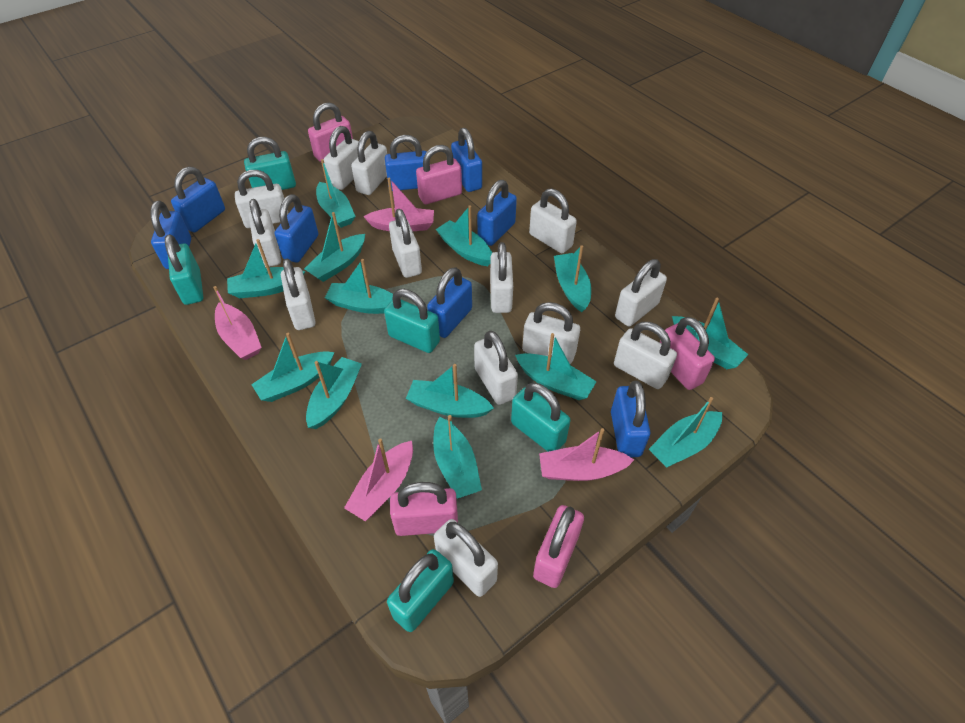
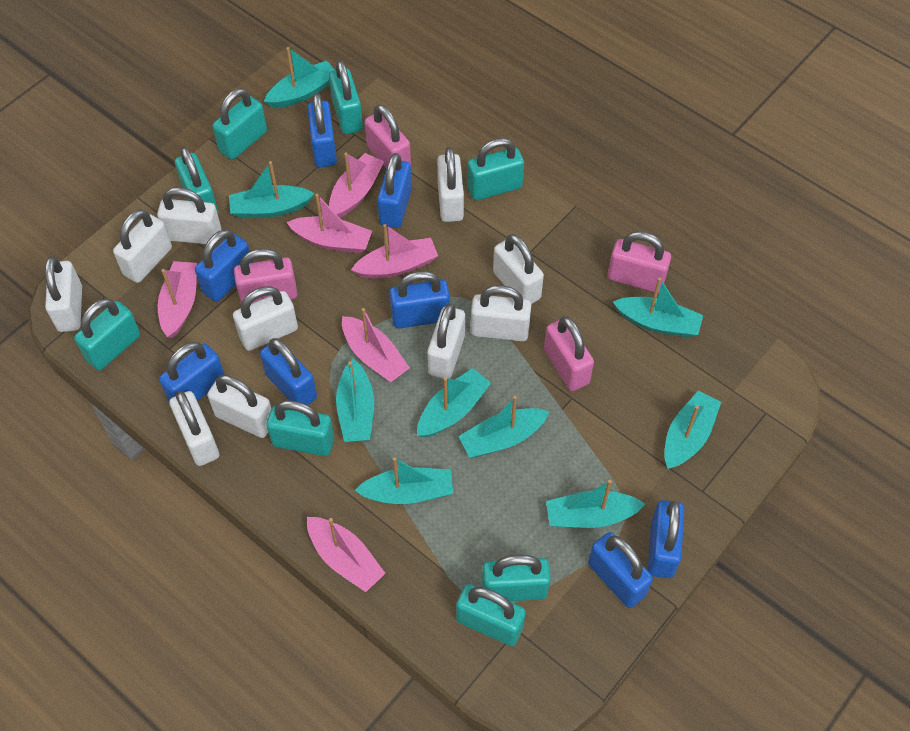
pink boat: 4 -> 6
pink padlock: 5 -> 4
turquoise boat: 13 -> 9
turquoise padlock: 5 -> 8
white padlock: 13 -> 10

